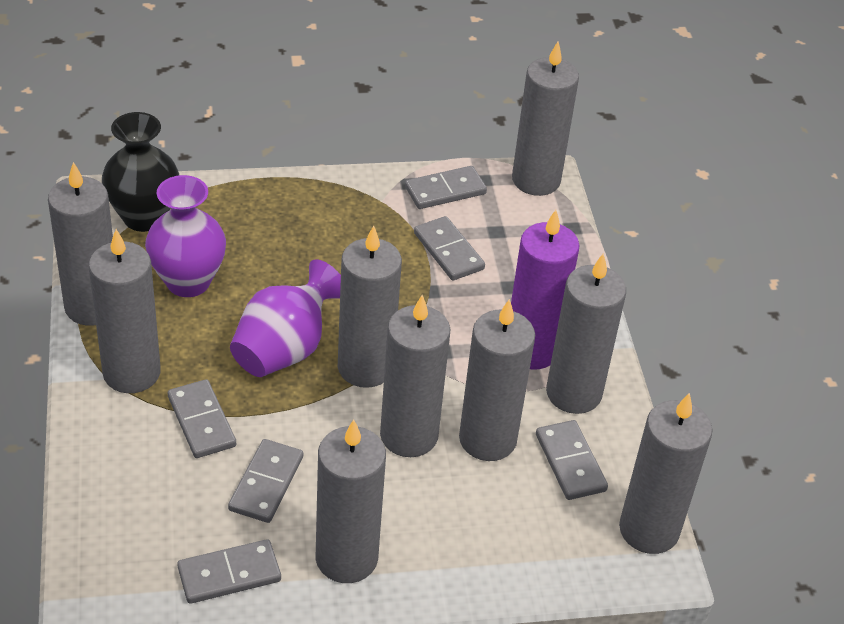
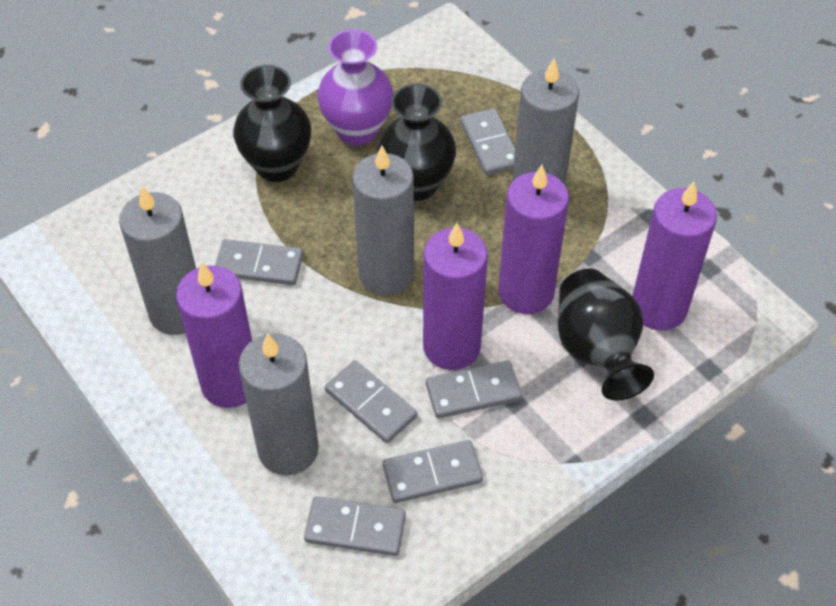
black vase: 1 -> 3
grey candle: 9 -> 4
purple candle: 1 -> 4
purple vase: 2 -> 1

